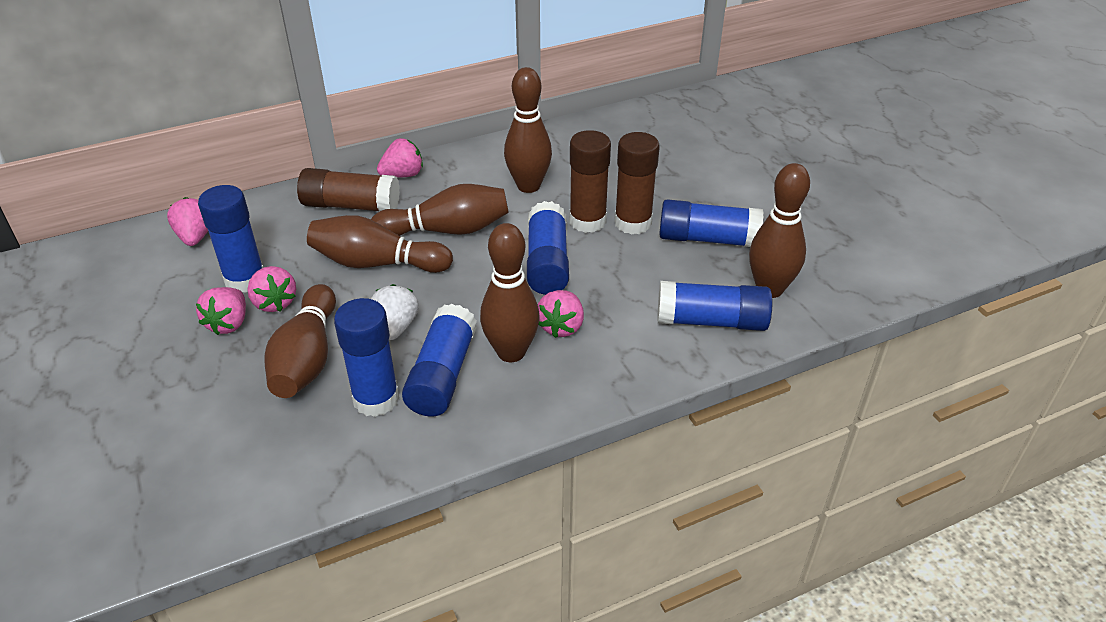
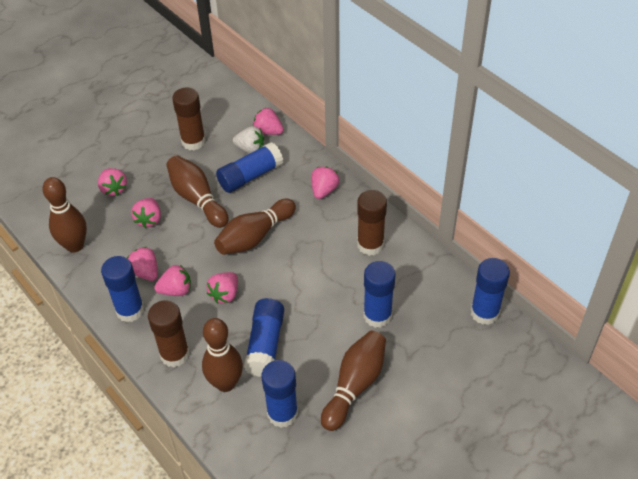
brown bowling pin: 6 -> 5
pink strawberry: 5 -> 7

